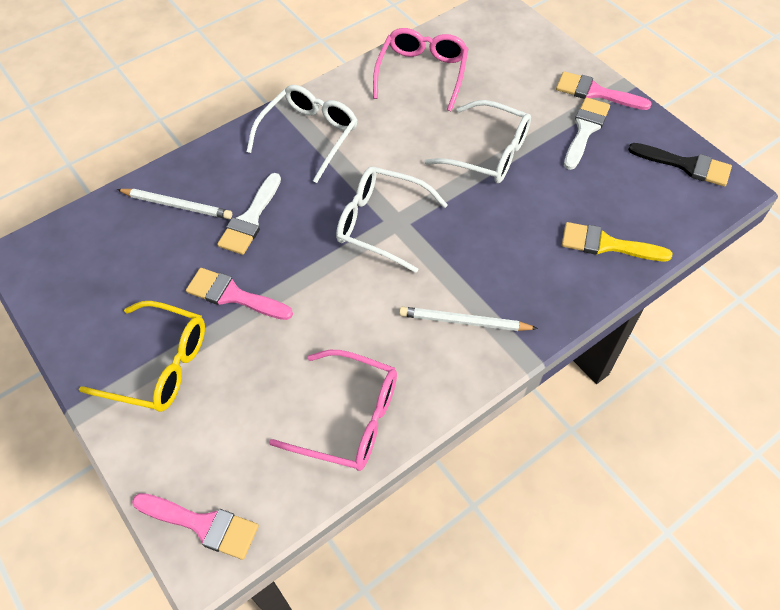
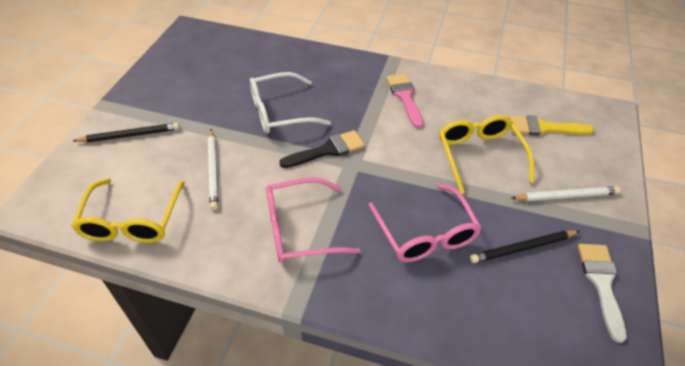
black pencil: 0 -> 2
pink brush: 3 -> 1
white brush: 2 -> 1
white glasses: 3 -> 1
yellow glasses: 1 -> 2

